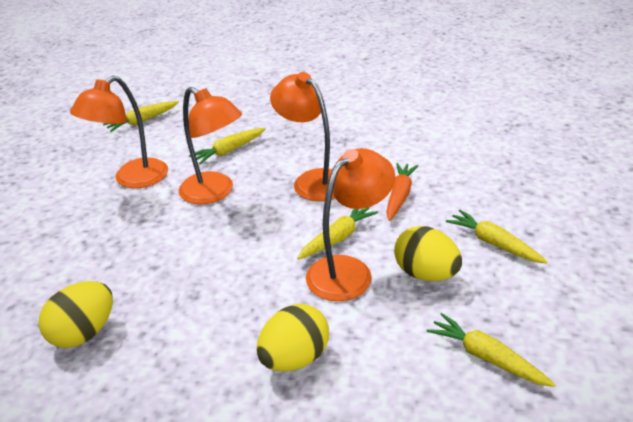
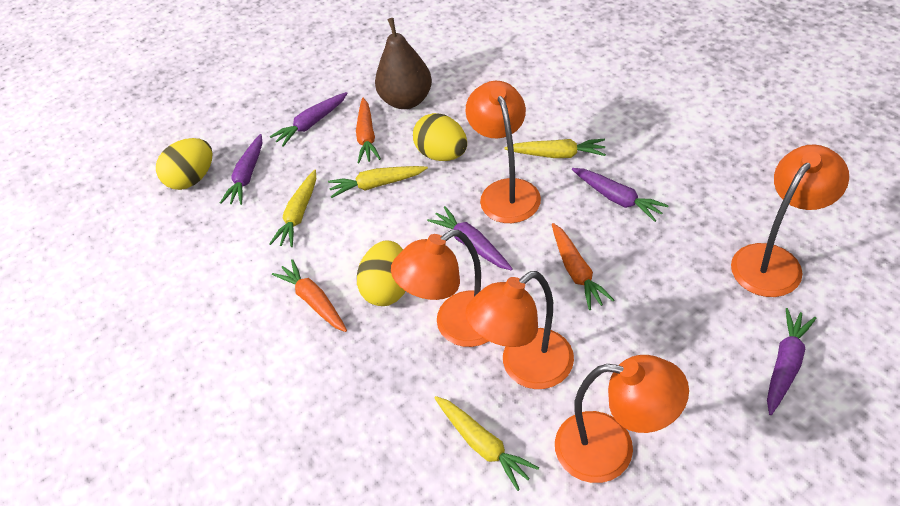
brown pear: 0 -> 1
orange carrot: 1 -> 3
orange lamp: 4 -> 5
purple carrot: 0 -> 5
yellow carrot: 5 -> 4

